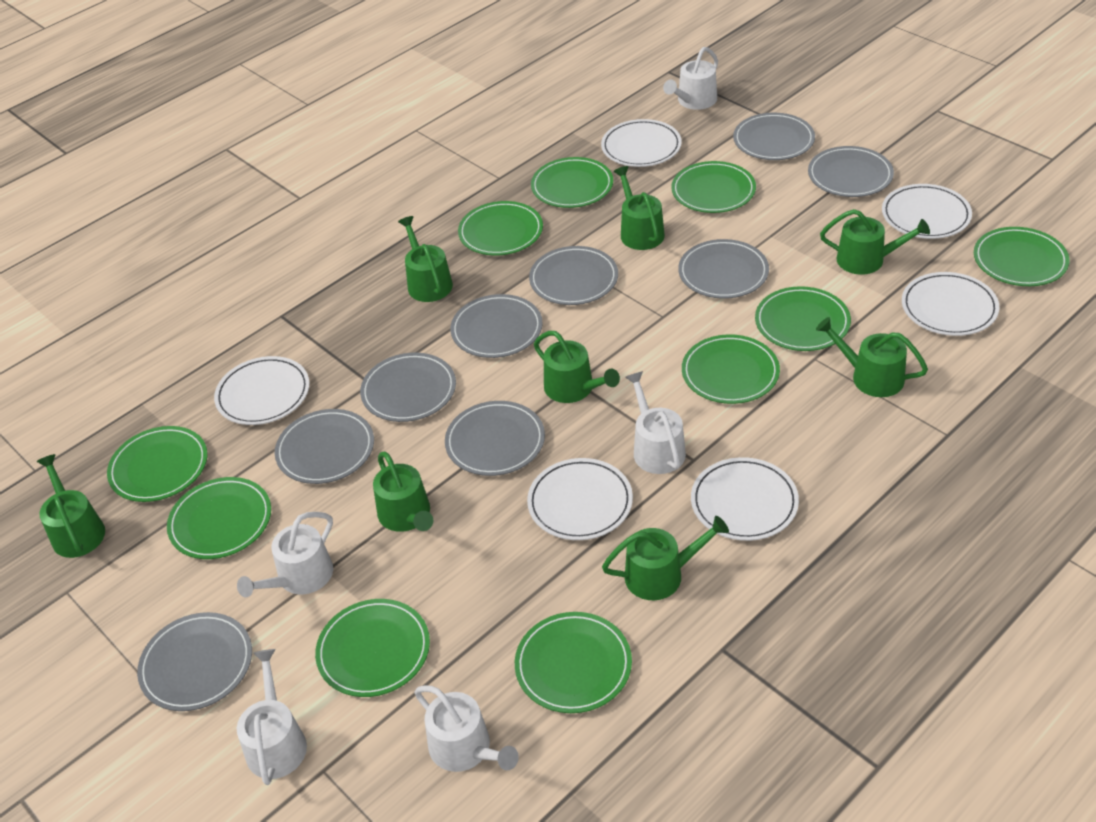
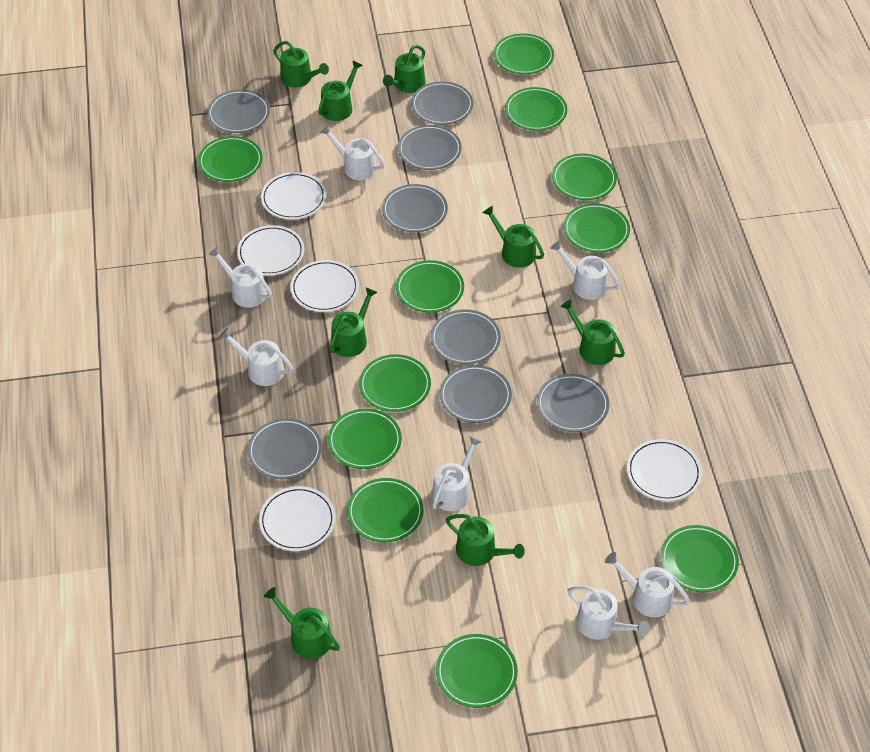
green plate: 10 -> 11
grey plate: 9 -> 8
white plate: 6 -> 5
white watering can: 5 -> 7

